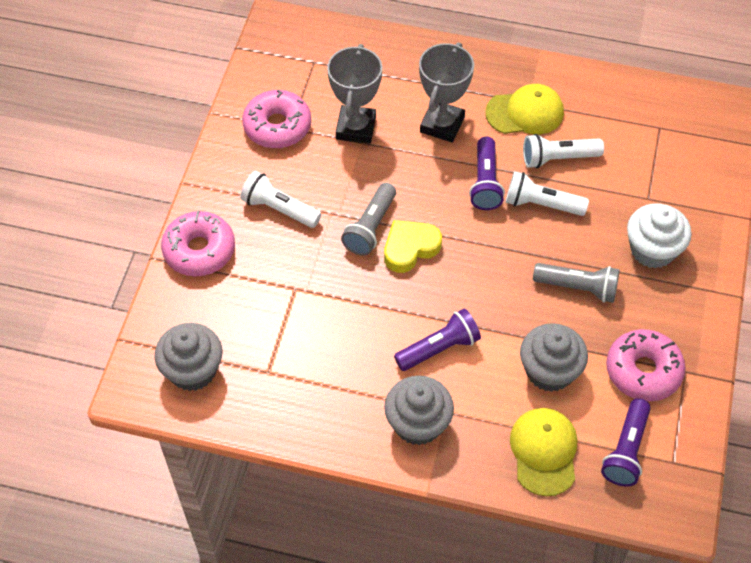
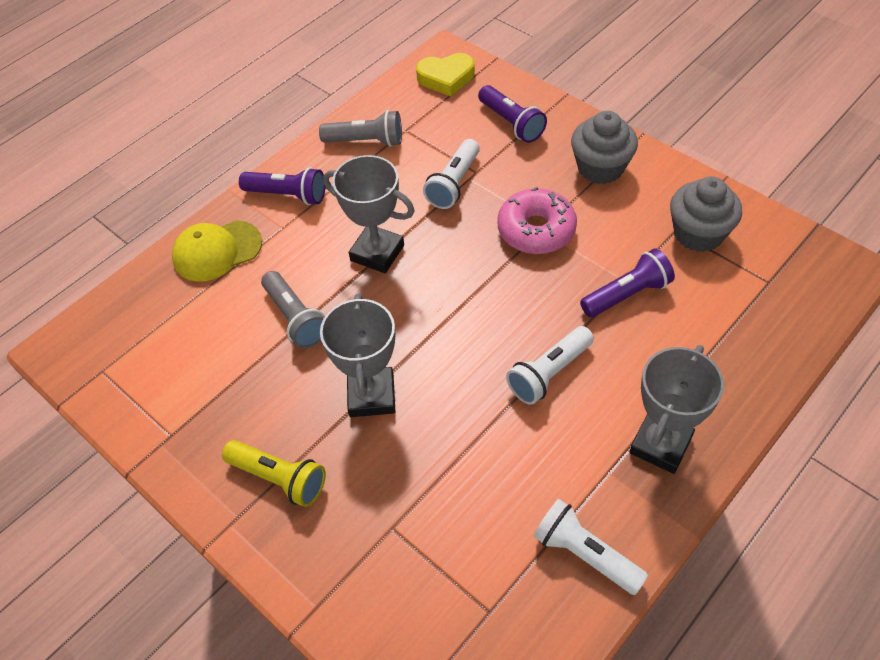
grey cupcake: 3 -> 2
grey trophy: 2 -> 3
pink donut: 3 -> 1
white cupcake: 1 -> 0
yellow cap: 2 -> 1
yellow flashlight: 0 -> 1

